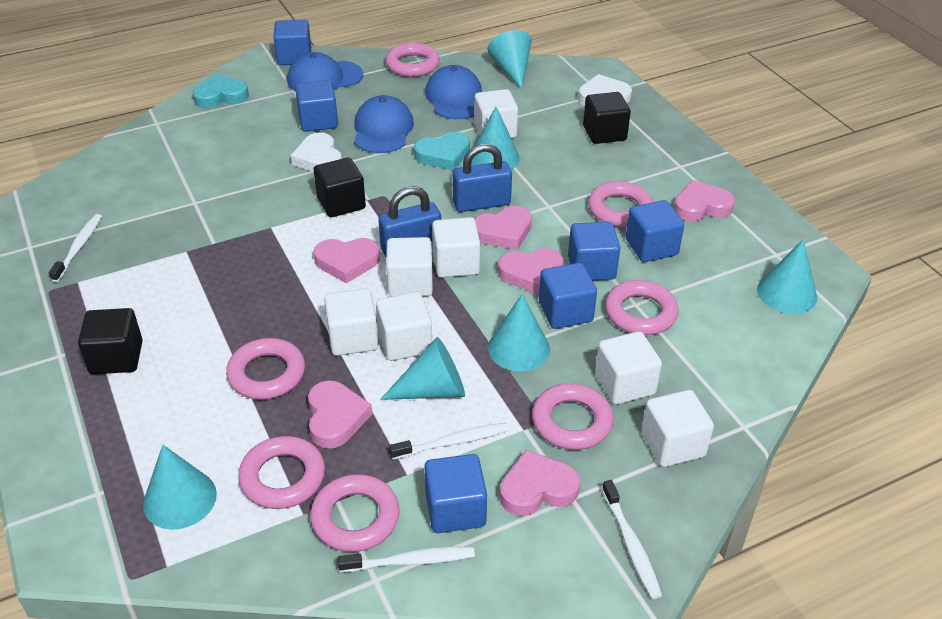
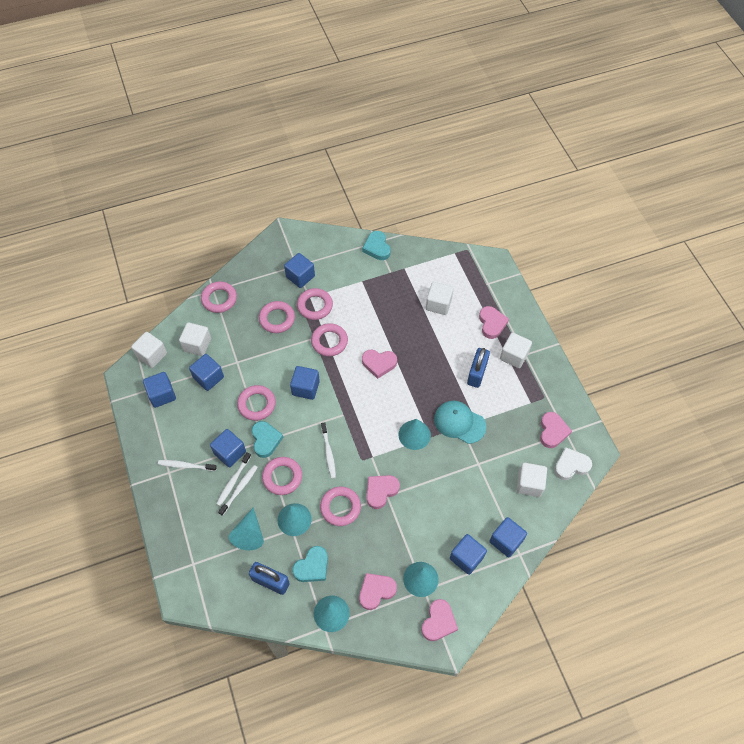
black cube: 3 -> 0
blue cap: 3 -> 0
blue cube: 6 -> 7
turquoise cap: 0 -> 1
turquoise cone: 6 -> 5
turquoise heart: 2 -> 3
white cube: 7 -> 5
white heart: 2 -> 1

